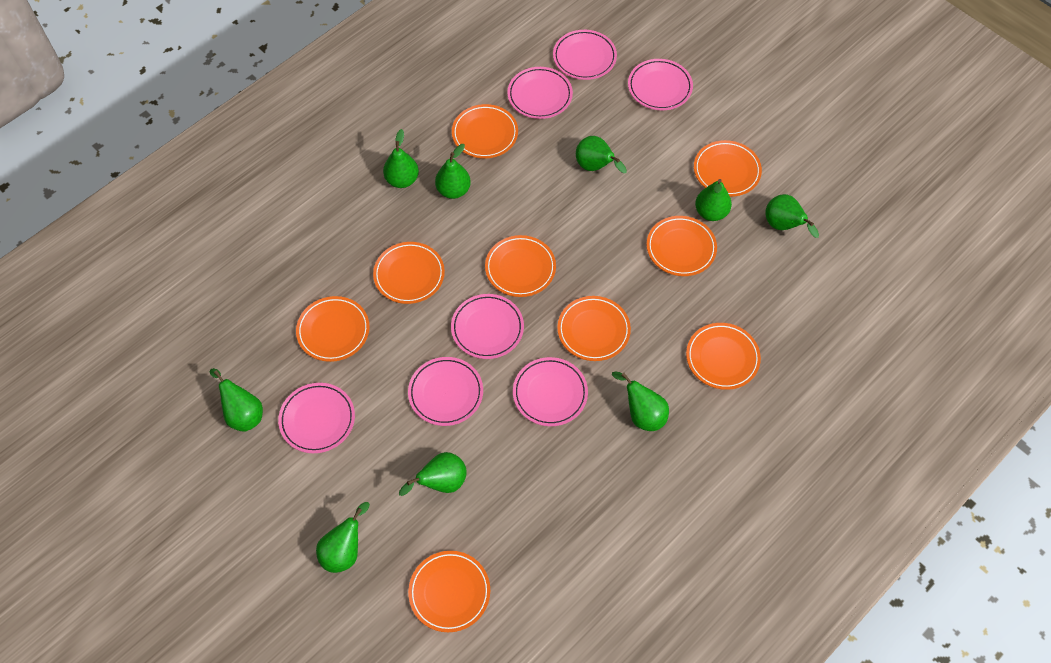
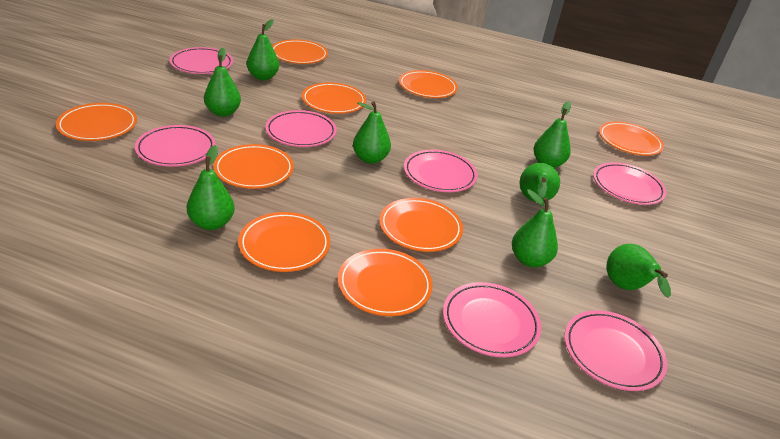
green pear: 9 -> 8

